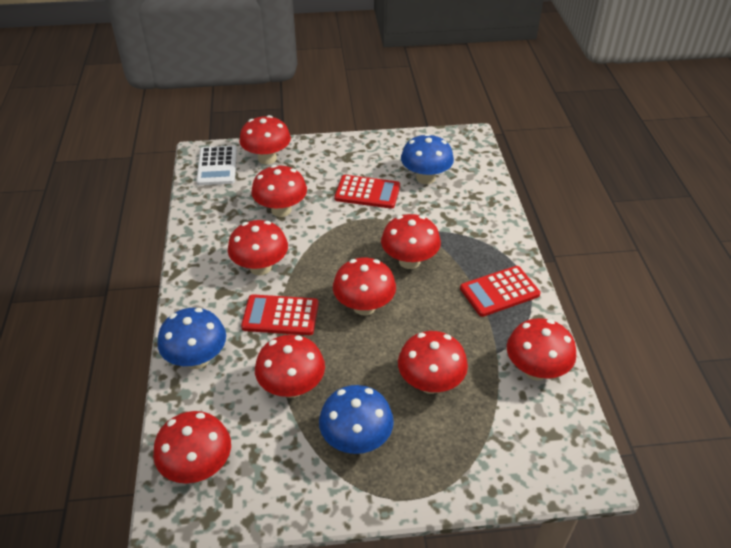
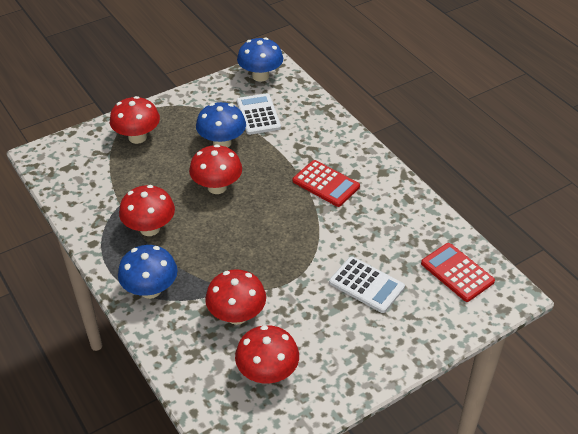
red calculator: 3 -> 2
red mushroom: 9 -> 5
white calculator: 1 -> 2

